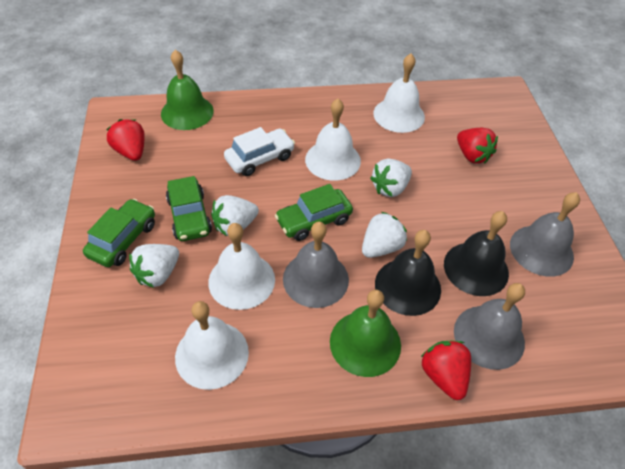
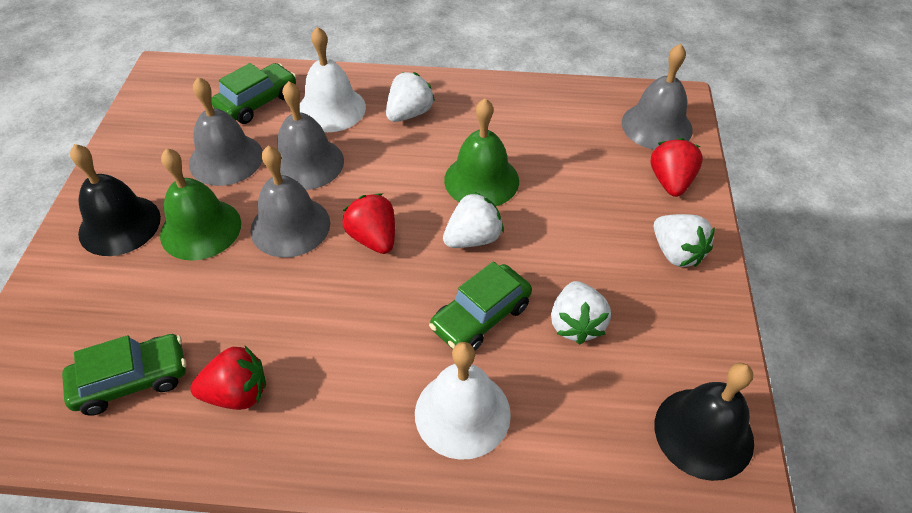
grey bell: 3 -> 4
white bell: 4 -> 2
white car: 1 -> 0

